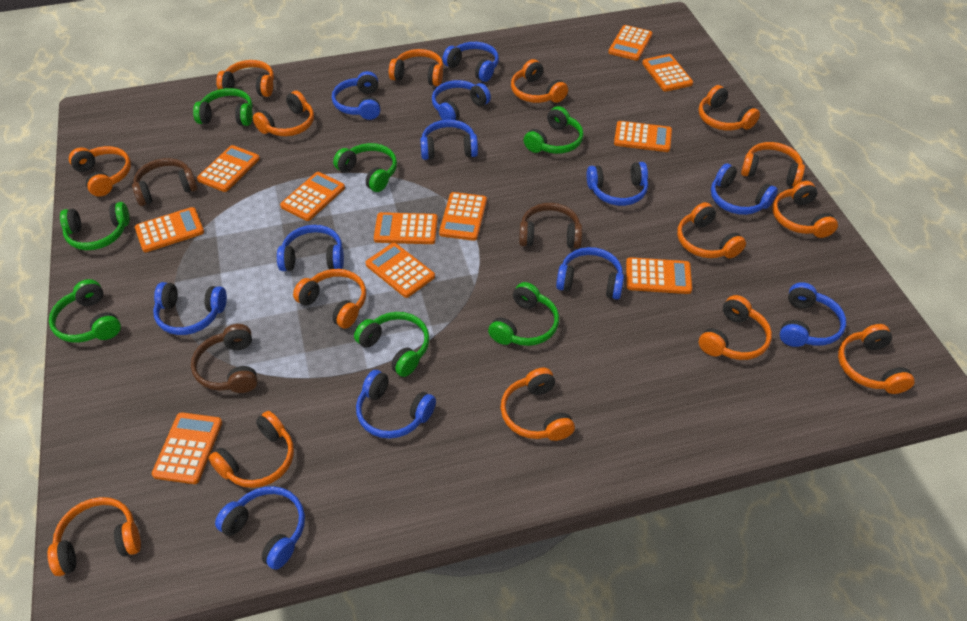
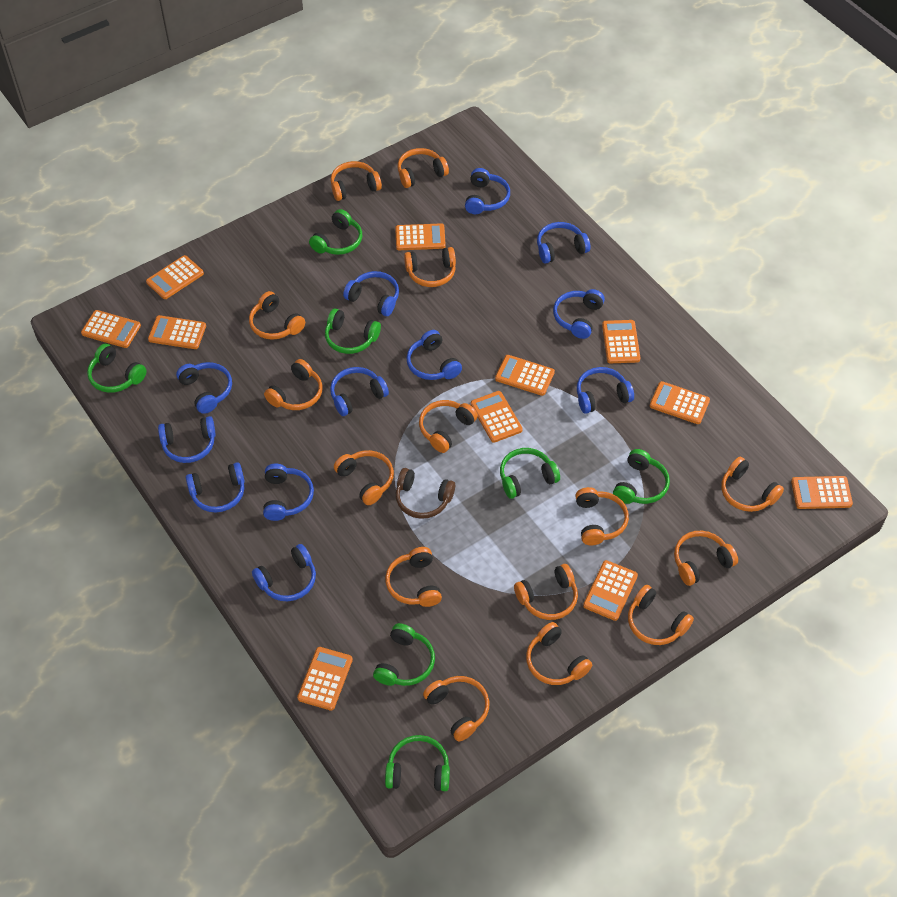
brown headphones: 3 -> 1

